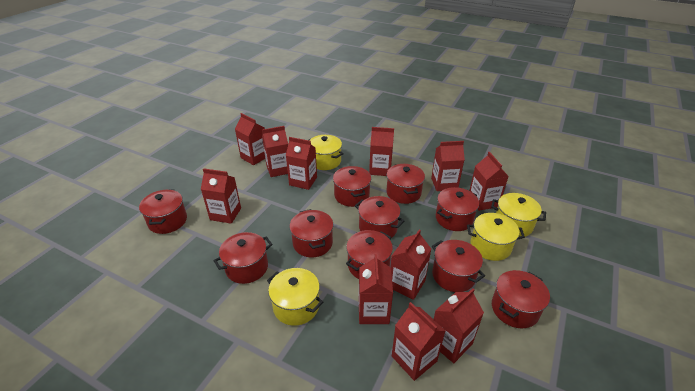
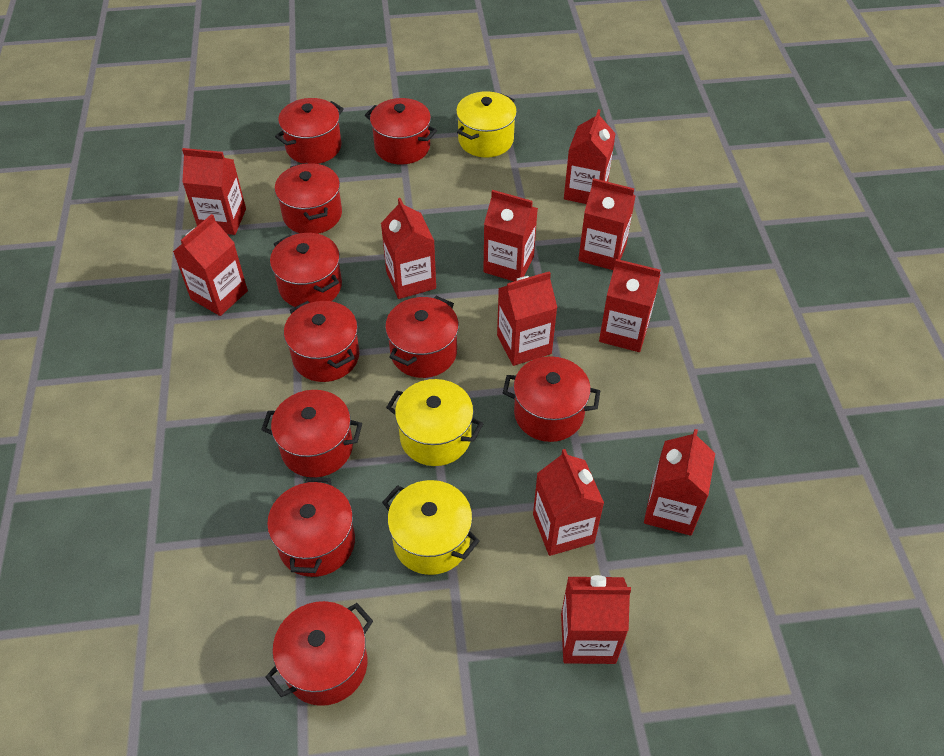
yellow pot: 4 -> 3

